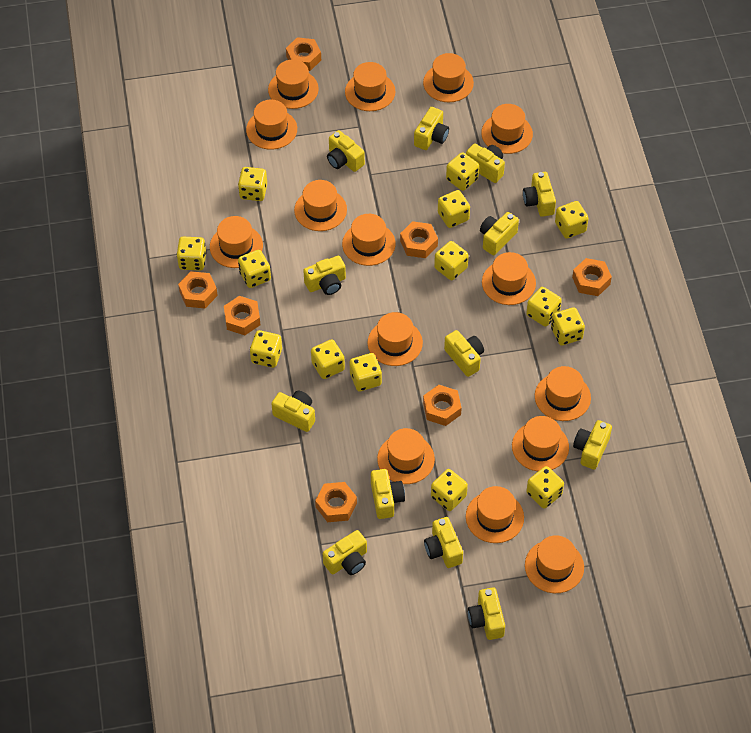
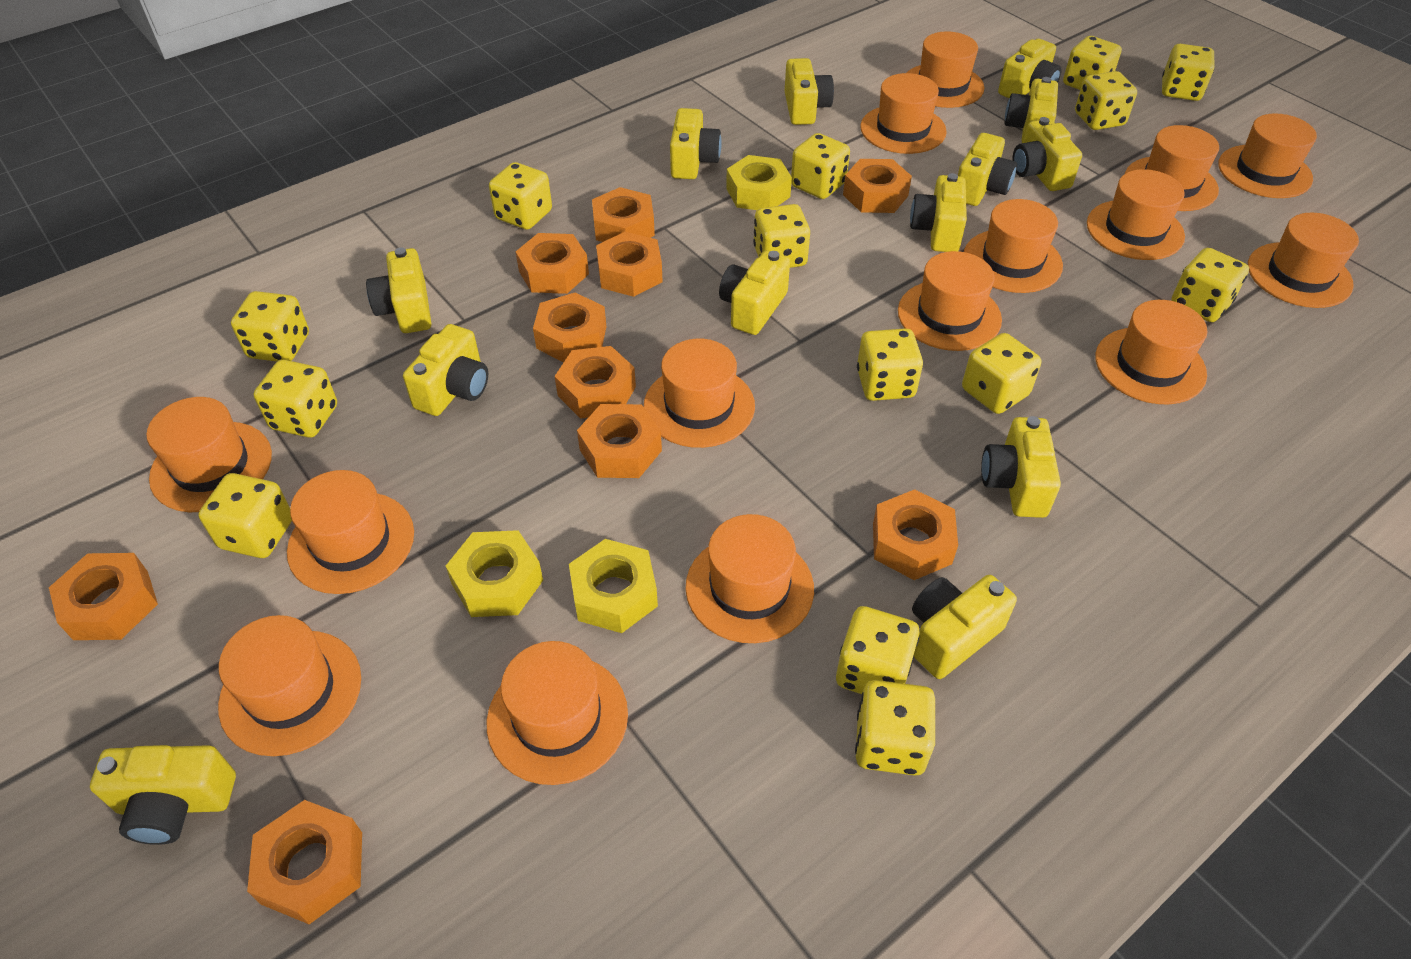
orange nut: 7 -> 10
yellow nut: 0 -> 3

